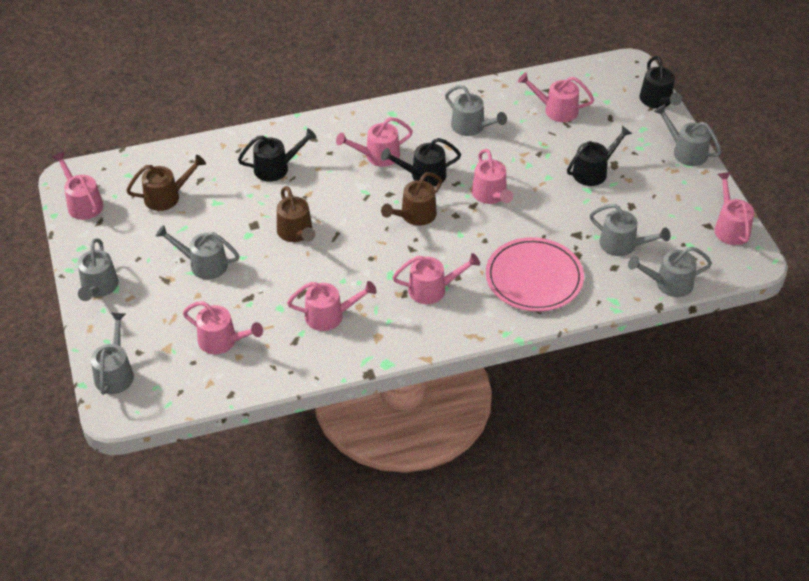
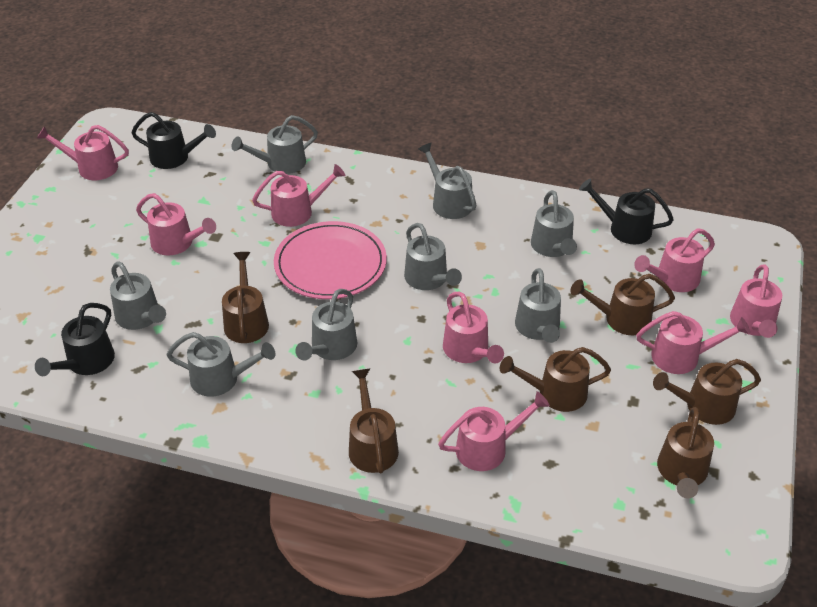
black watering can: 4 -> 3
brown watering can: 3 -> 6
grey watering can: 7 -> 8

